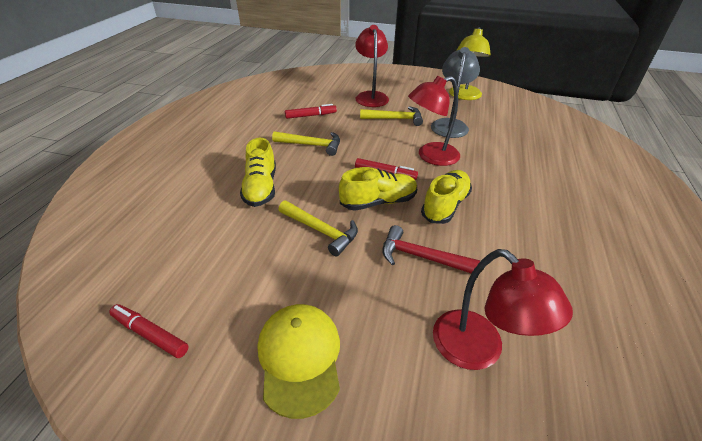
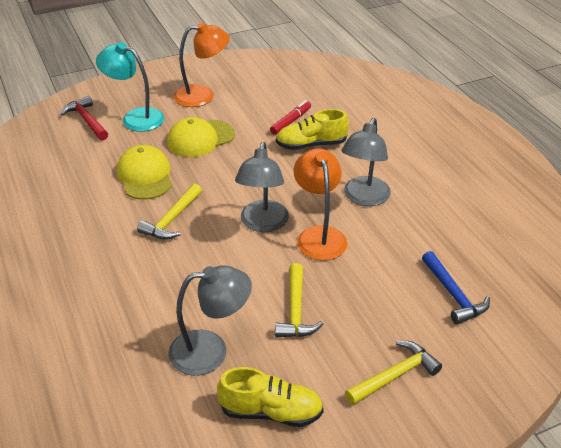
blue hammer: 0 -> 1
grey lamp: 1 -> 3
orange lamp: 0 -> 2
red lamp: 3 -> 0
red marker: 3 -> 1
turquoise lamp: 0 -> 1
yellow cap: 1 -> 2
yellow lamp: 1 -> 0
yellow shoe: 3 -> 2

